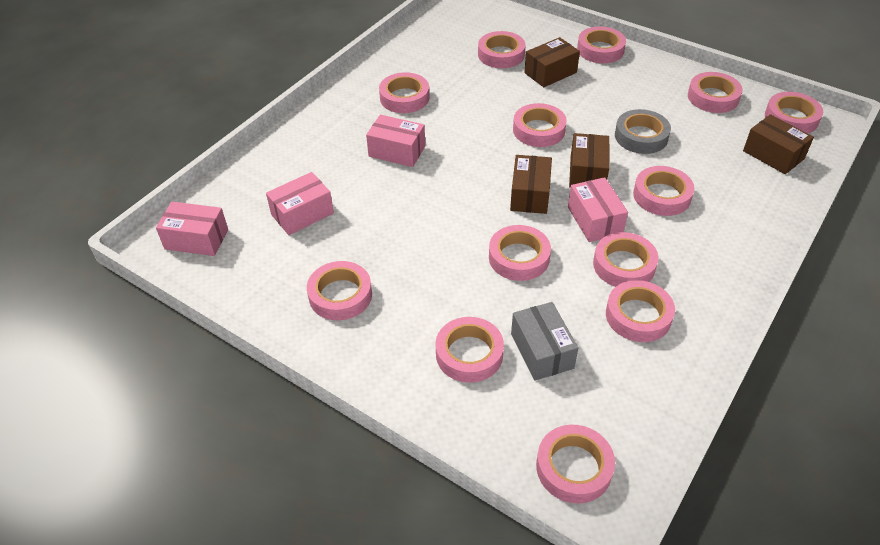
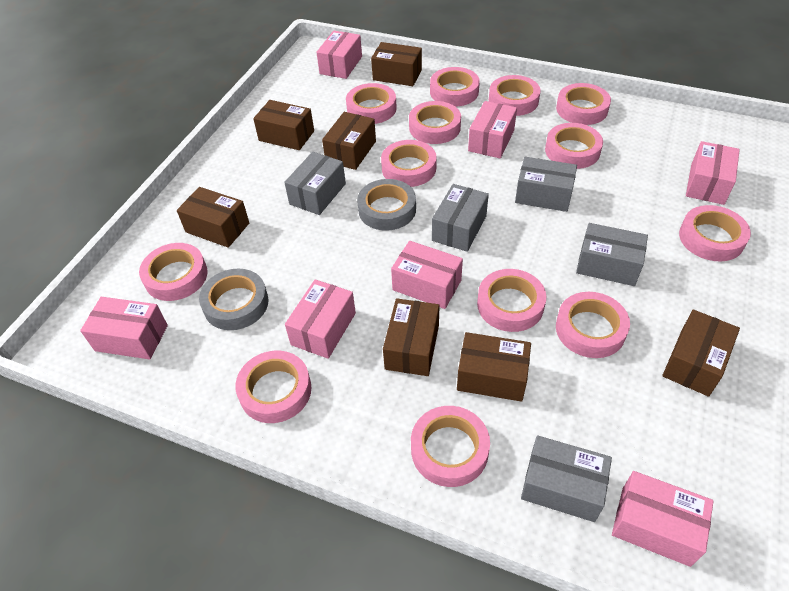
brown box: 4 -> 7
grey box: 1 -> 5
grey tape: 1 -> 2
pink box: 4 -> 7

